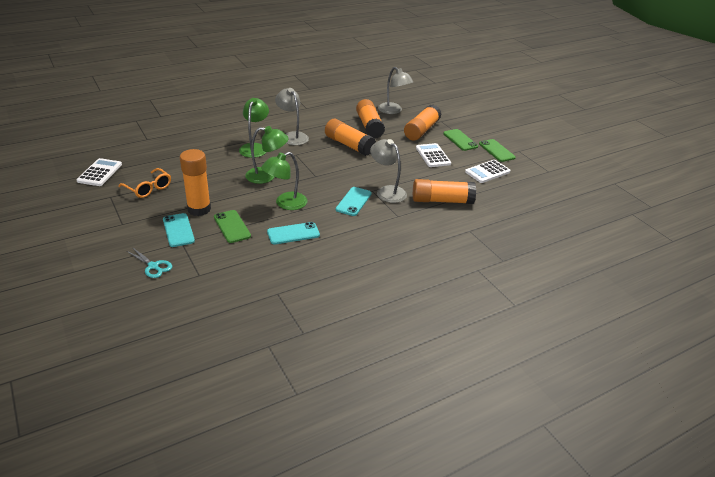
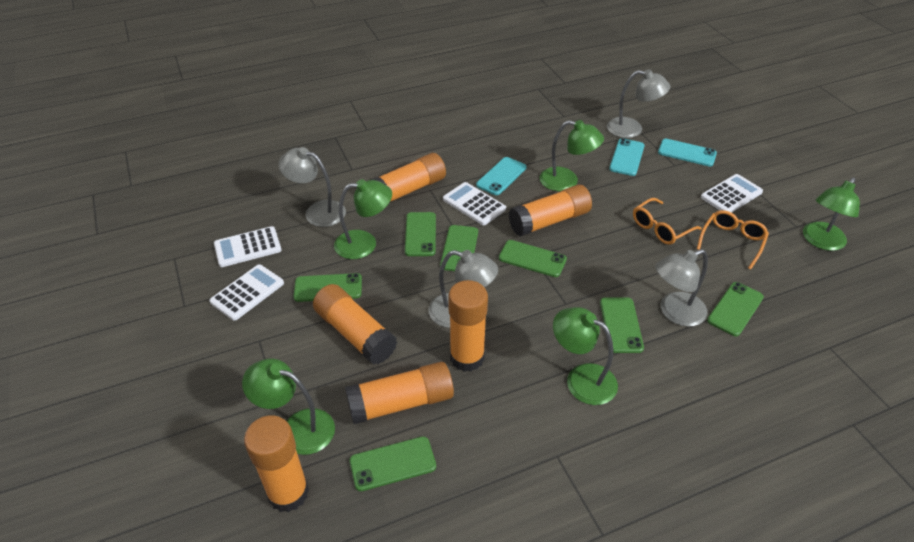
green lamp: 3 -> 5
green phone: 3 -> 7
grey lamp: 3 -> 4
orange glasses: 1 -> 2
orange glue stick: 5 -> 6
turquoise scissors: 1 -> 0
white calculator: 3 -> 4

